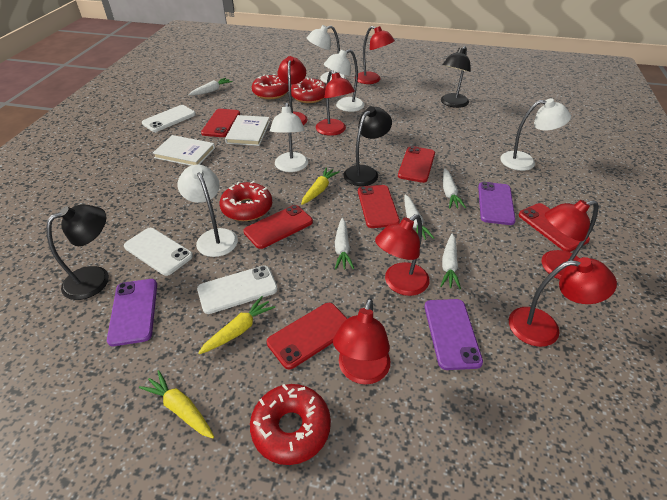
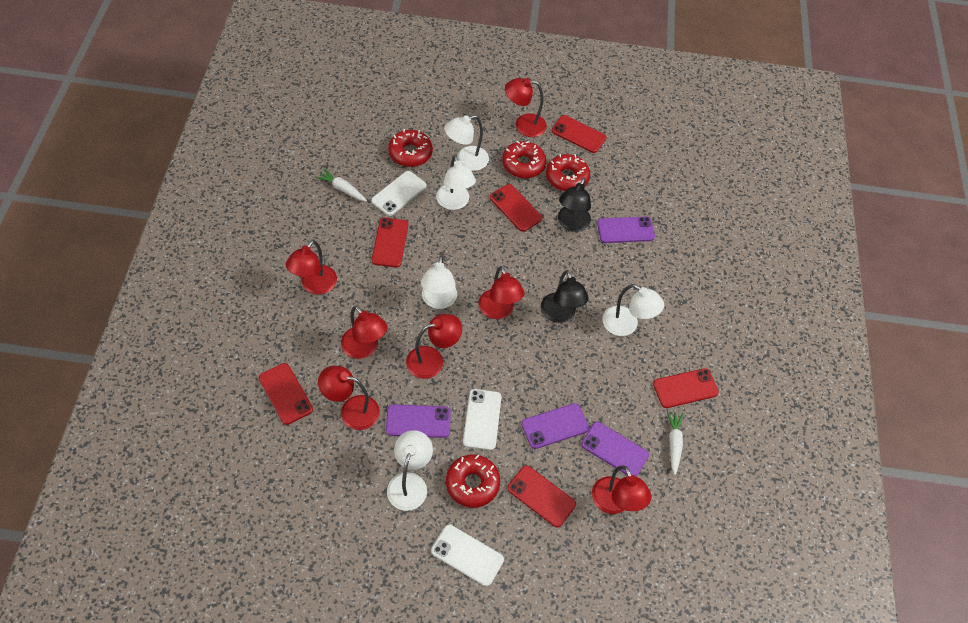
black lamp: 3 -> 2
purple phone: 3 -> 4
white book: 2 -> 0
white carrot: 5 -> 2
yellow carrot: 3 -> 0

